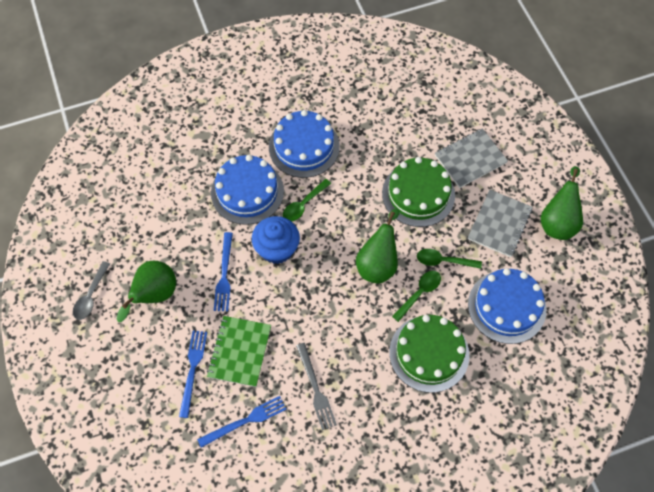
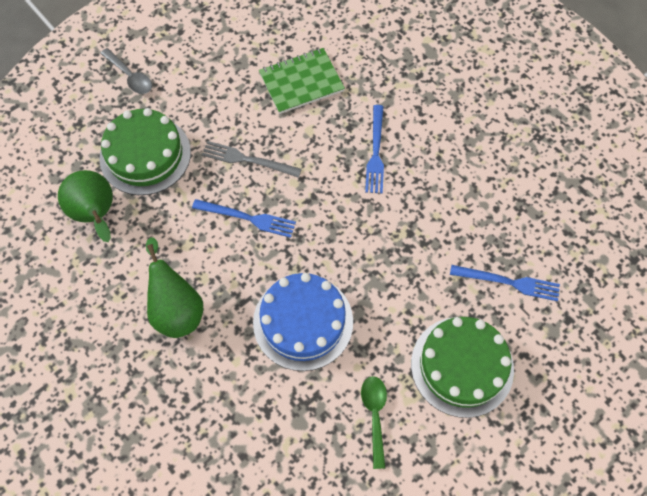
blue cake: 3 -> 1
blue cupcake: 1 -> 0
green pear: 3 -> 2
green spoon: 3 -> 1
grey notebook: 2 -> 0

